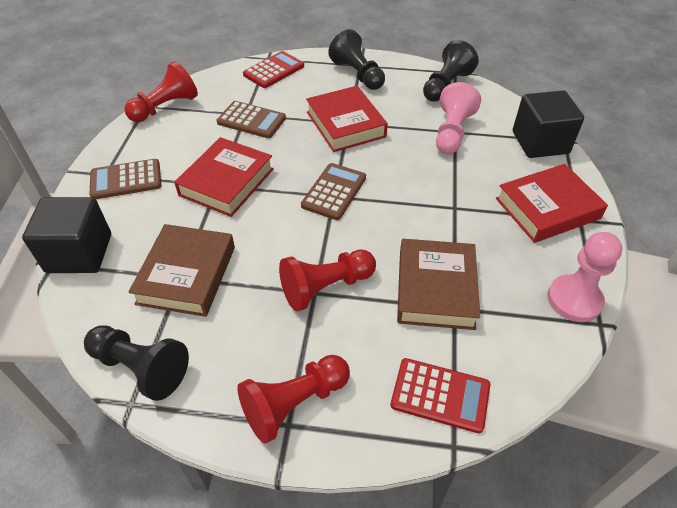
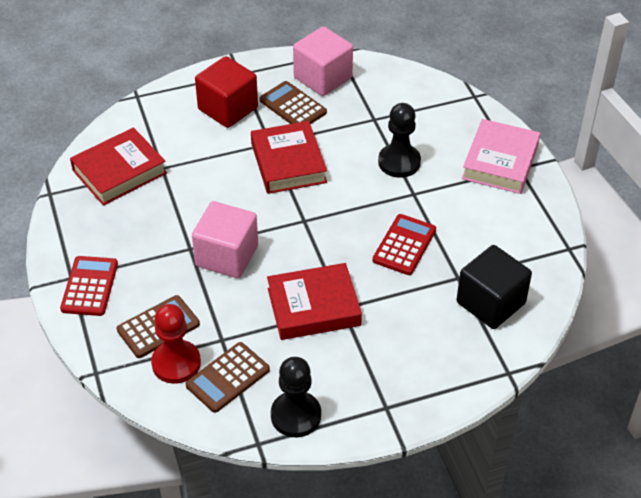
black cube: 2 -> 1
black pawn: 3 -> 2
brown book: 2 -> 0
pink book: 0 -> 1
pink cube: 0 -> 2
pink pawn: 2 -> 0
red cube: 0 -> 1
red pawn: 3 -> 1

